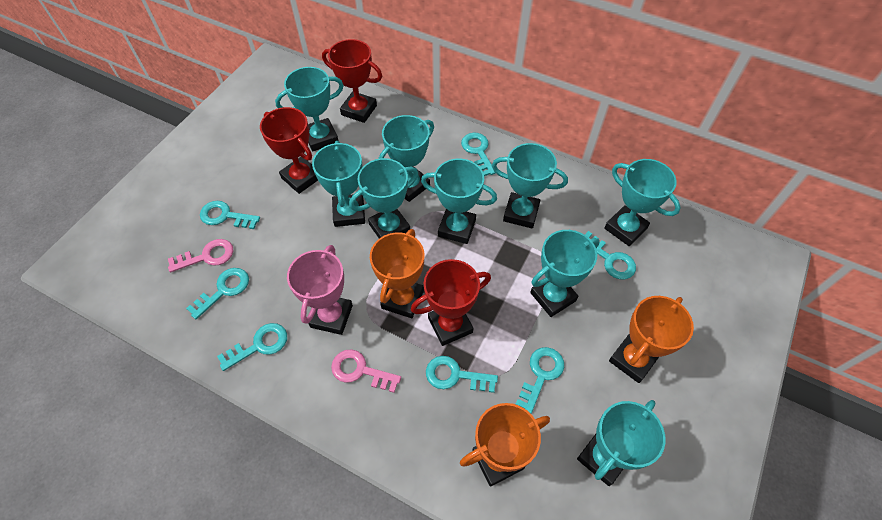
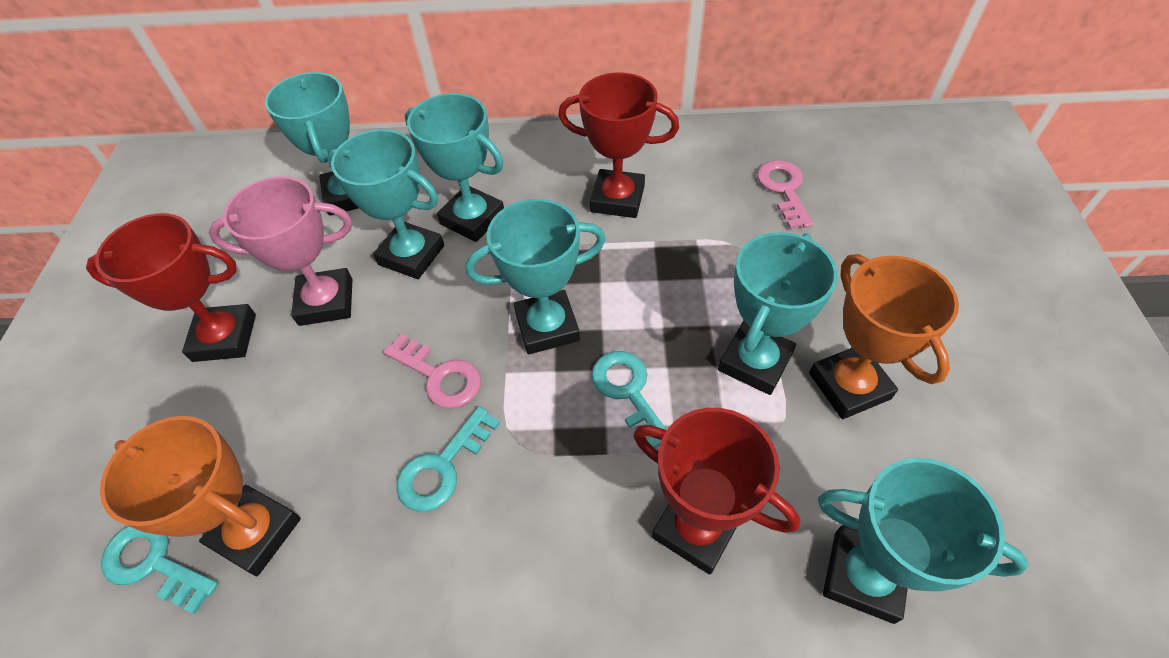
orange trophy: 3 -> 2
turquoise key: 7 -> 3
turquoise trophy: 9 -> 6

